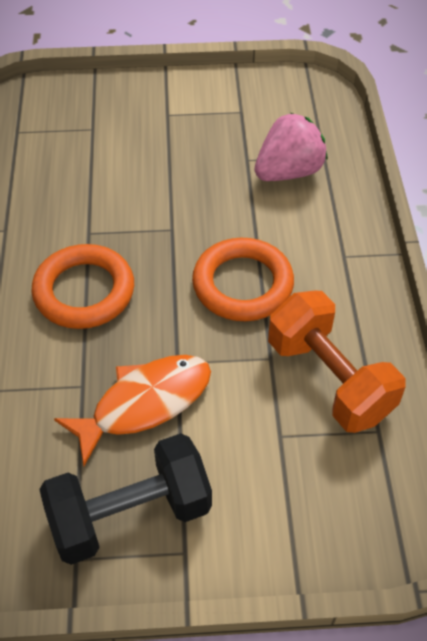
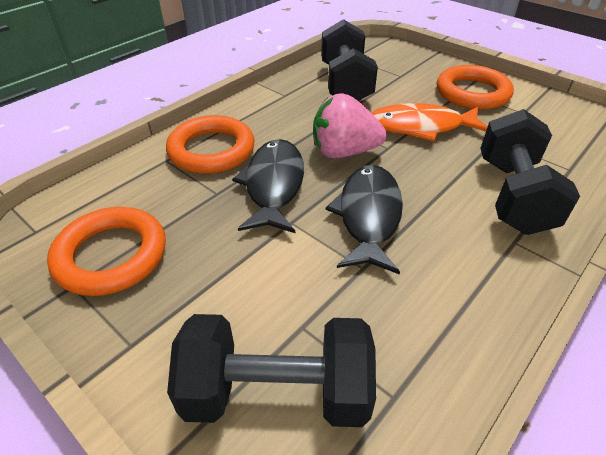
black dumbbell: 1 -> 3
black fish: 0 -> 2
orange dumbbell: 1 -> 0
orange ring: 2 -> 3

